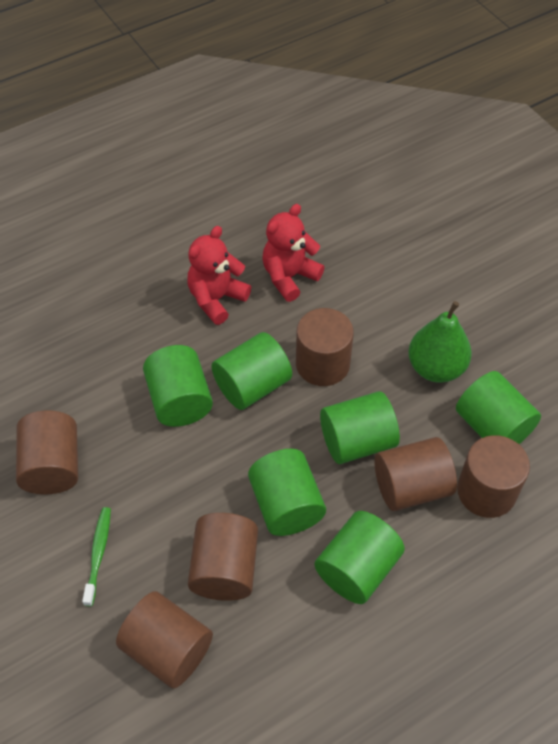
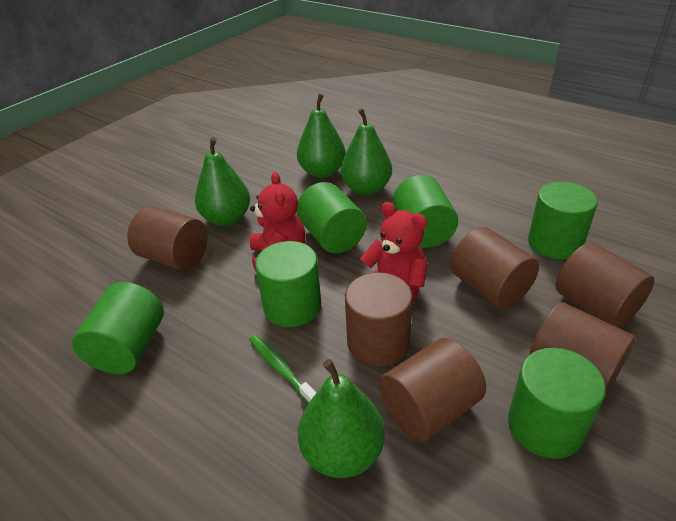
green pear: 1 -> 4

